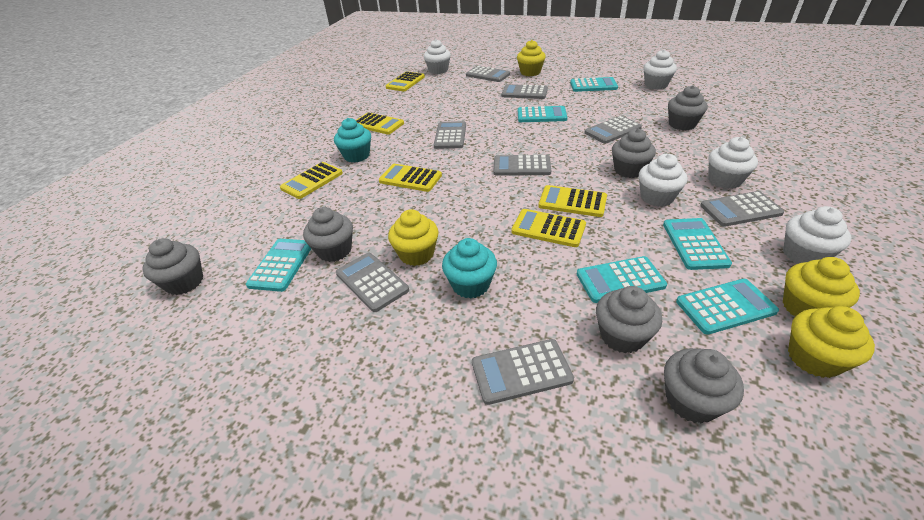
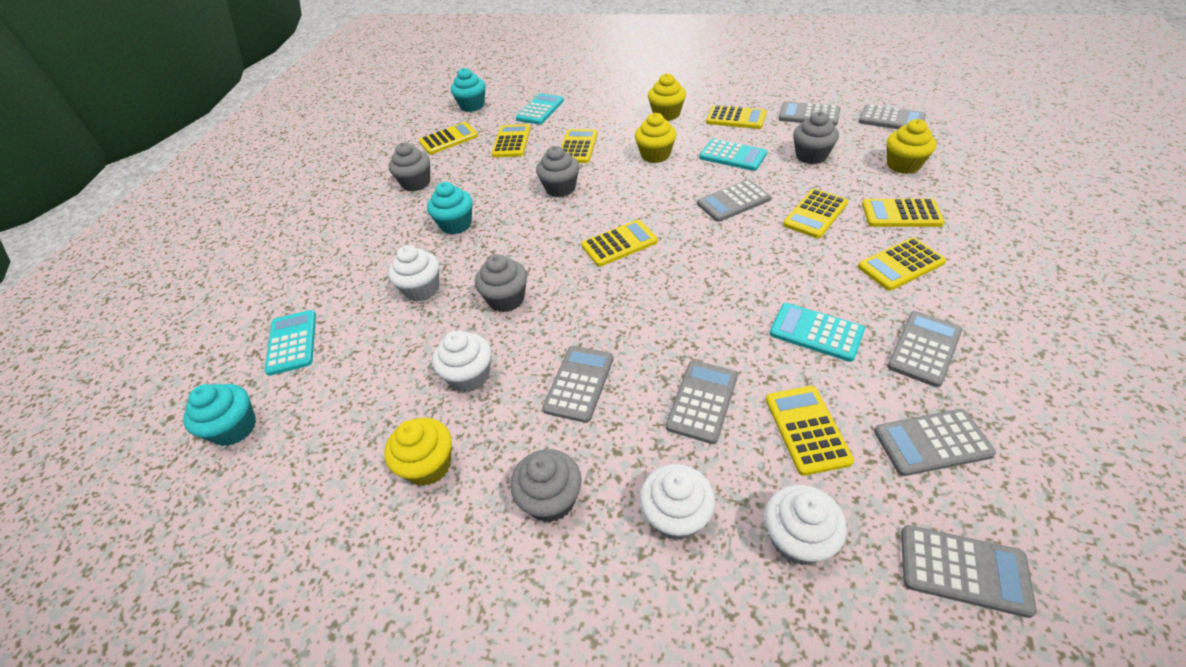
grey cupcake: 6 -> 5
turquoise calculator: 6 -> 4
turquoise cupcake: 2 -> 3
white cupcake: 5 -> 4
yellow calculator: 6 -> 9

